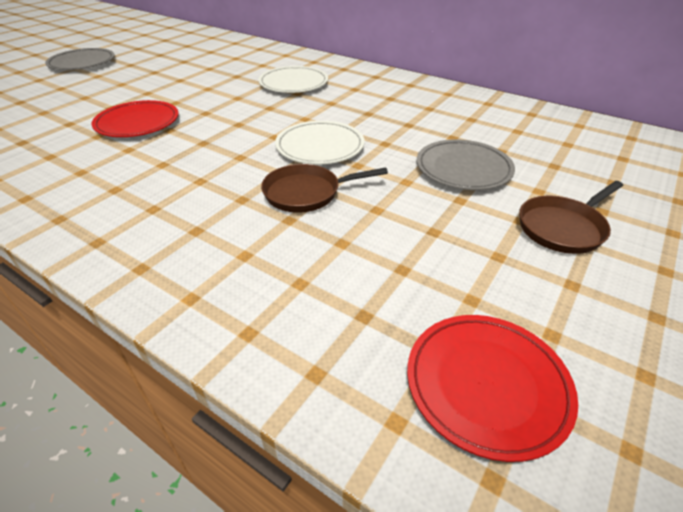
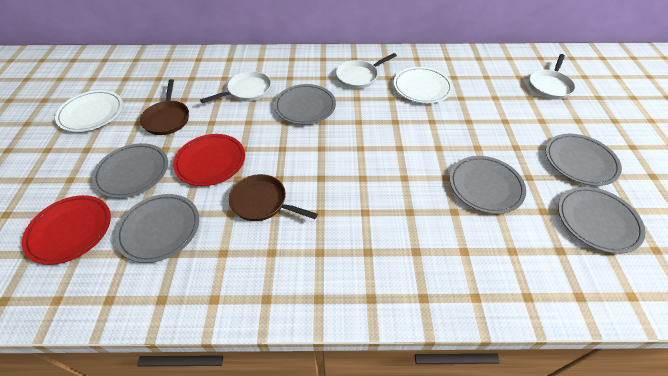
grey plate: 2 -> 6
white pan: 0 -> 3

